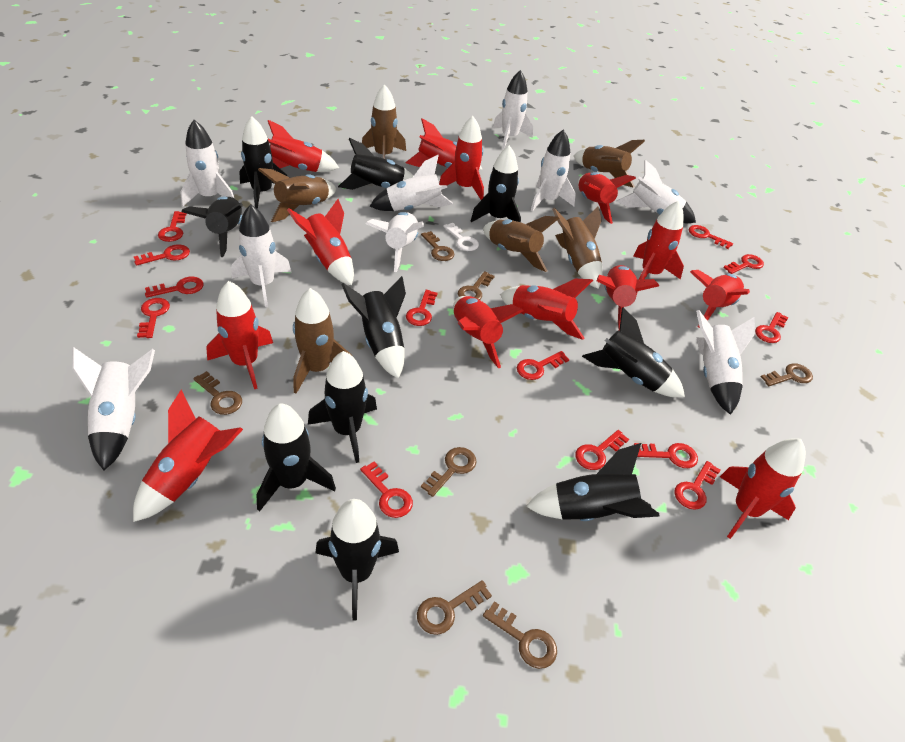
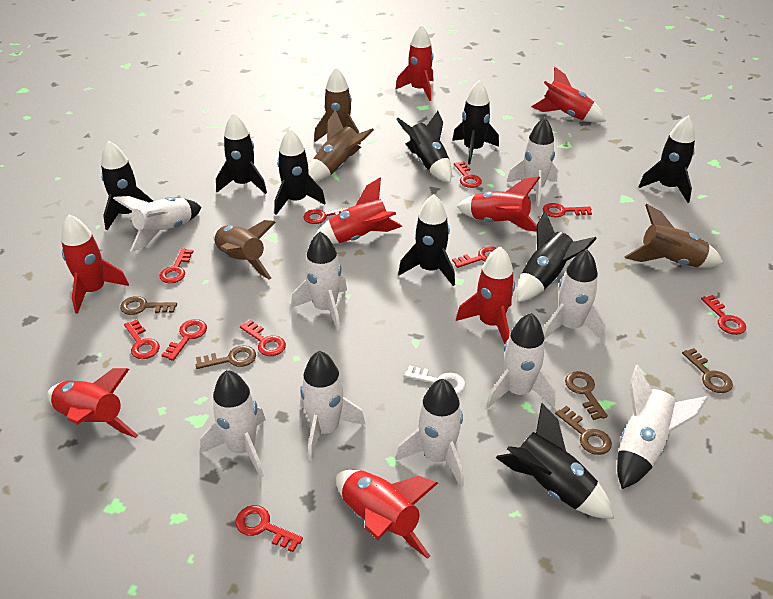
black rocket: 10 -> 9
brown key: 7 -> 5
brown rocket: 6 -> 4
red key: 13 -> 10
red rocket: 13 -> 8

